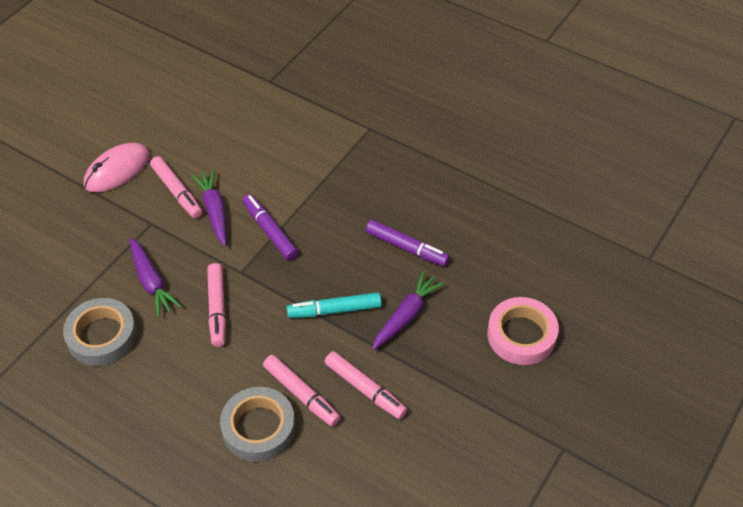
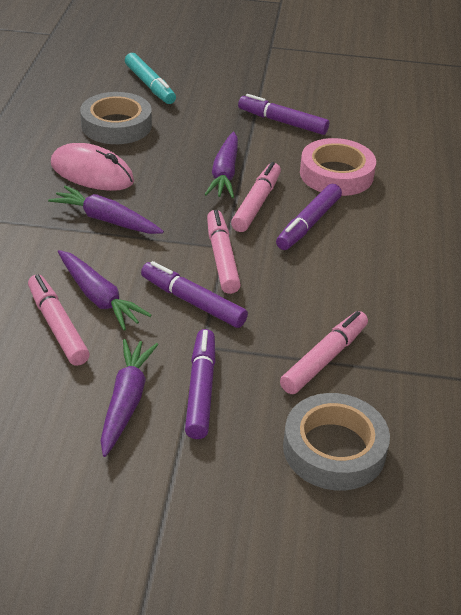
purple carrot: 3 -> 4
purple marker: 2 -> 4

